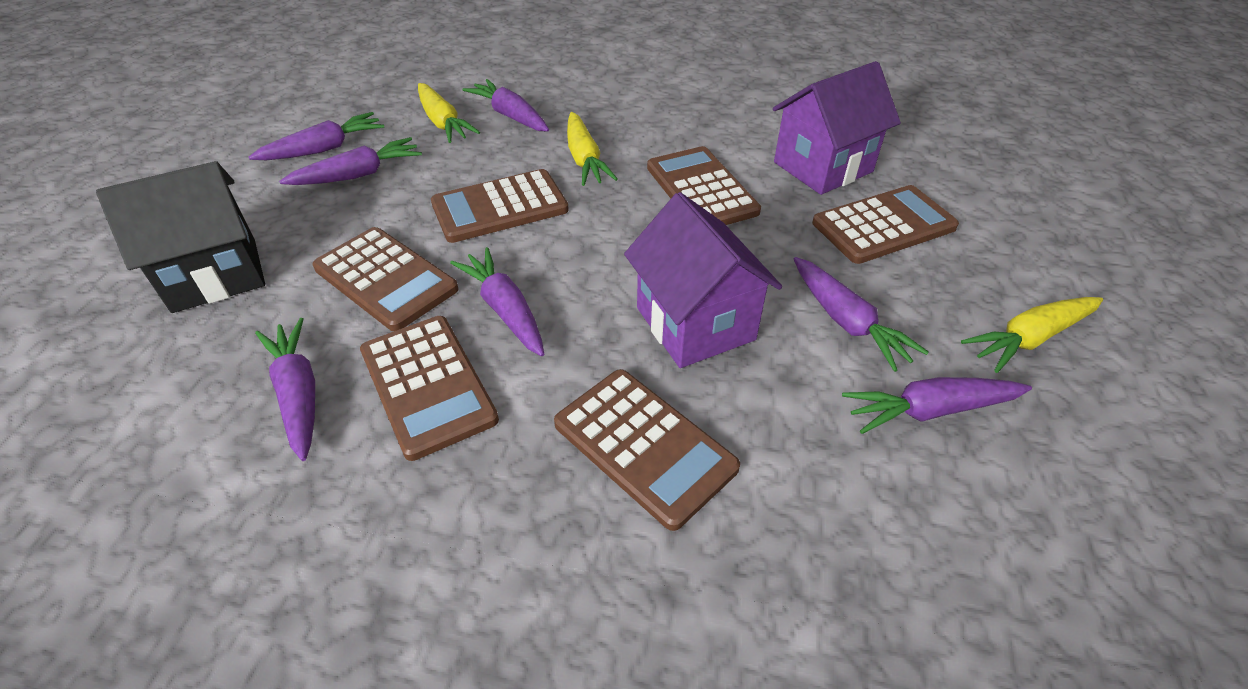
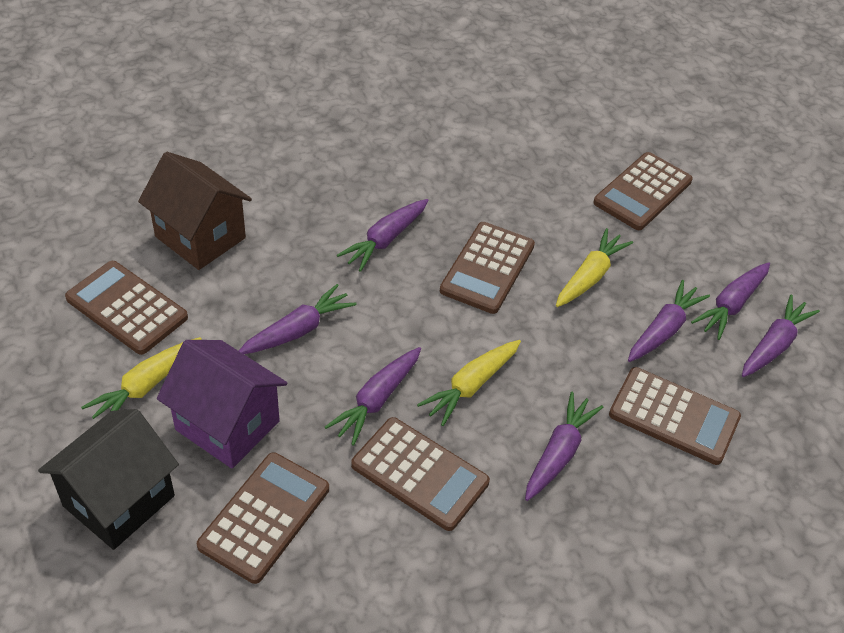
brown house: 0 -> 1
purple house: 2 -> 1

